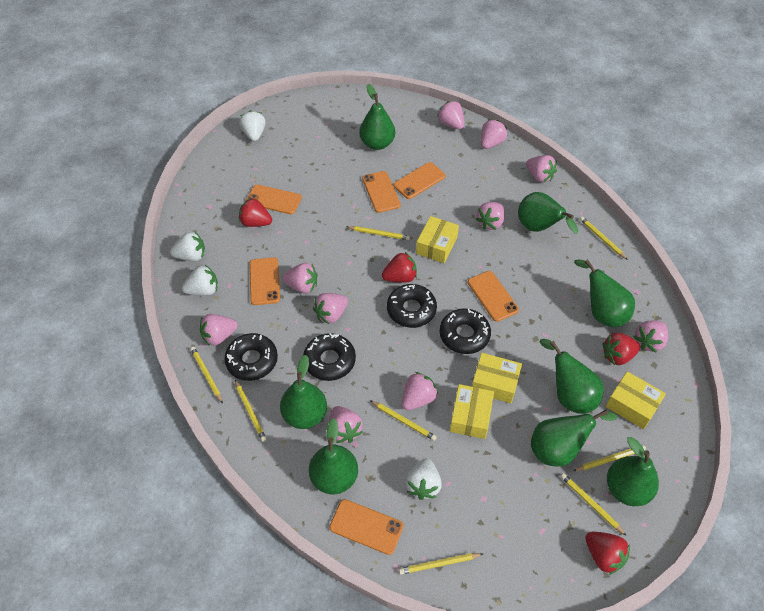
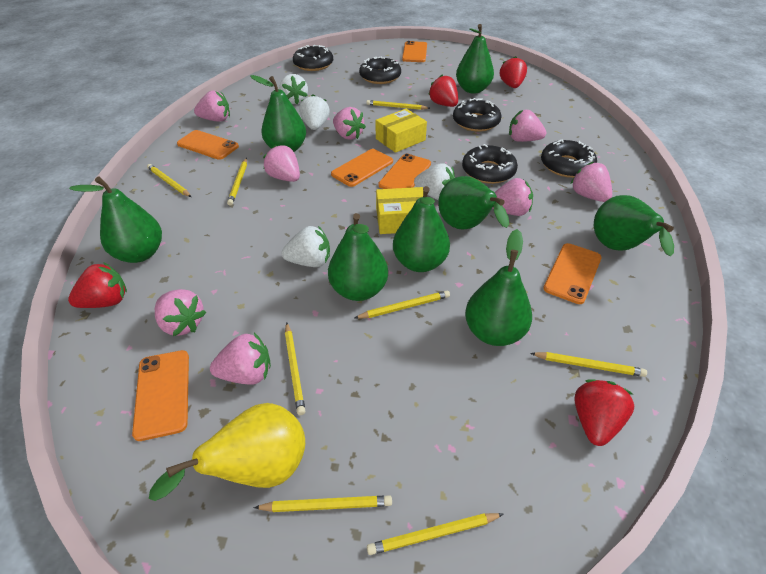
black donut: 4 -> 5
pink strawberry: 10 -> 8
yellow box: 4 -> 2
yellow pear: 0 -> 1

